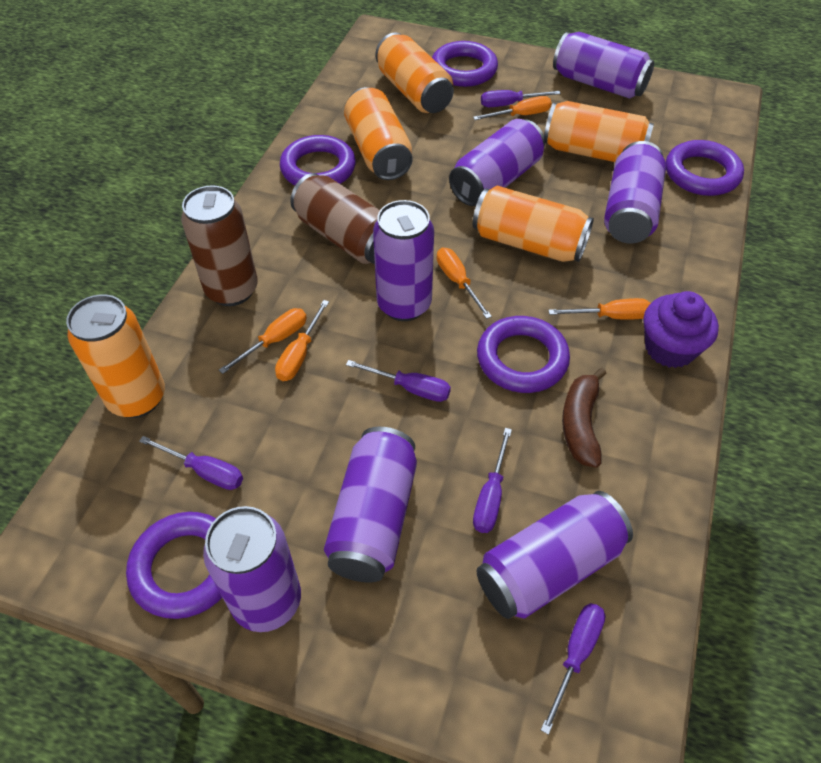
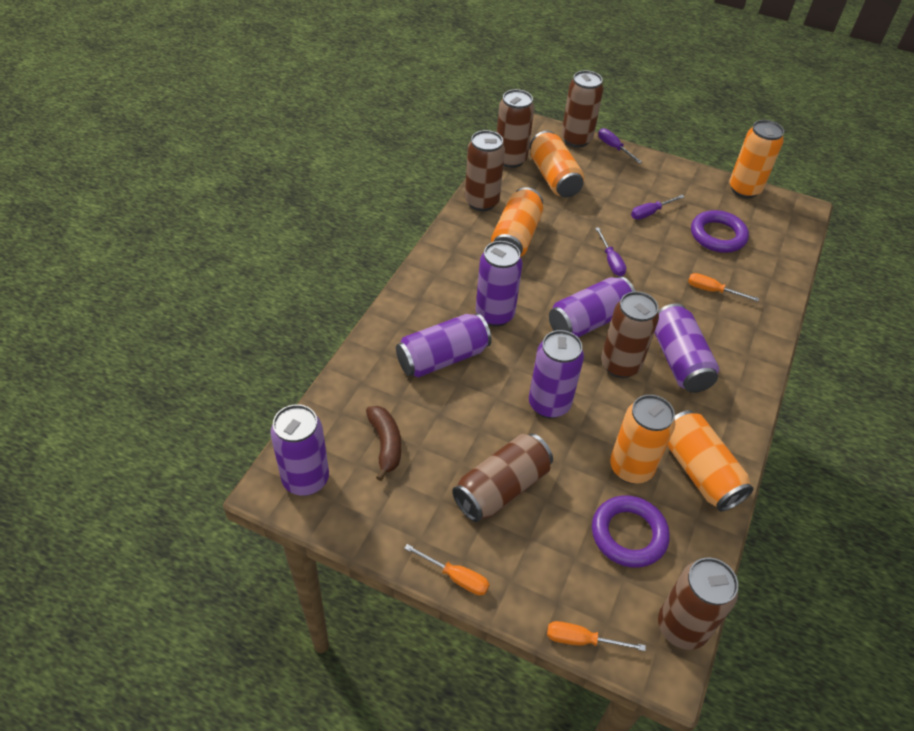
brown can: 2 -> 6
orange screwdriver: 5 -> 3
purple can: 7 -> 6
purple cupcake: 1 -> 0
purple ring: 5 -> 2
purple screwdriver: 5 -> 3

